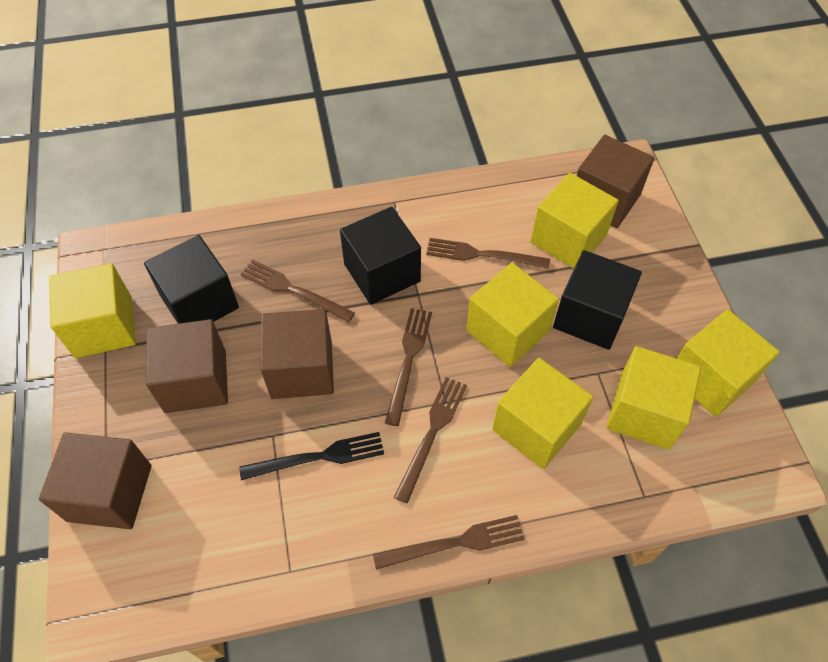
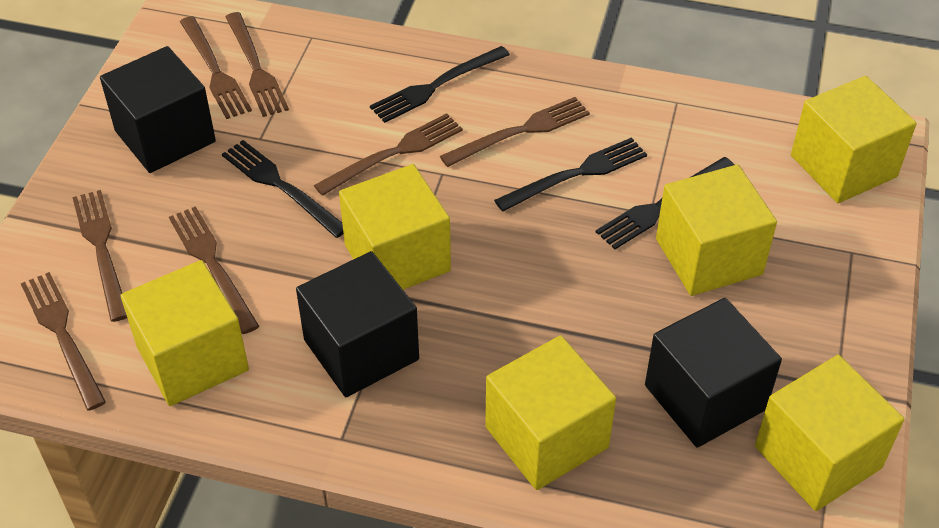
black fork: 1 -> 4
brown cube: 4 -> 0
brown fork: 5 -> 7

